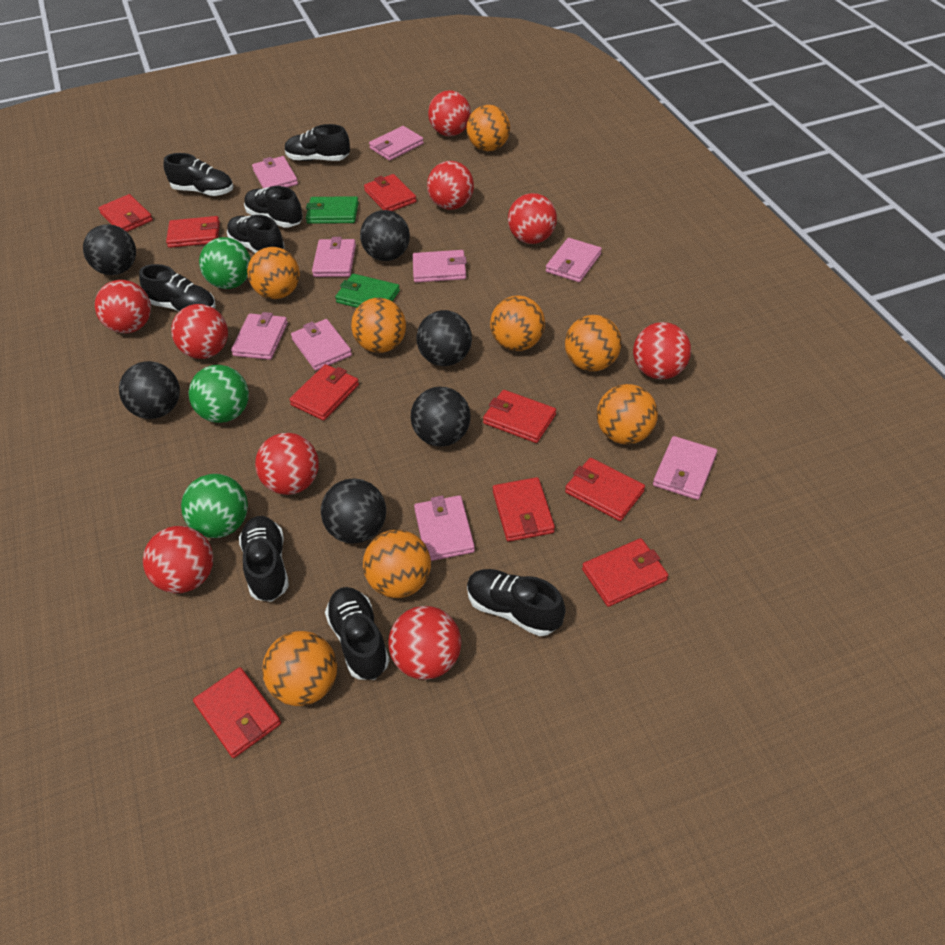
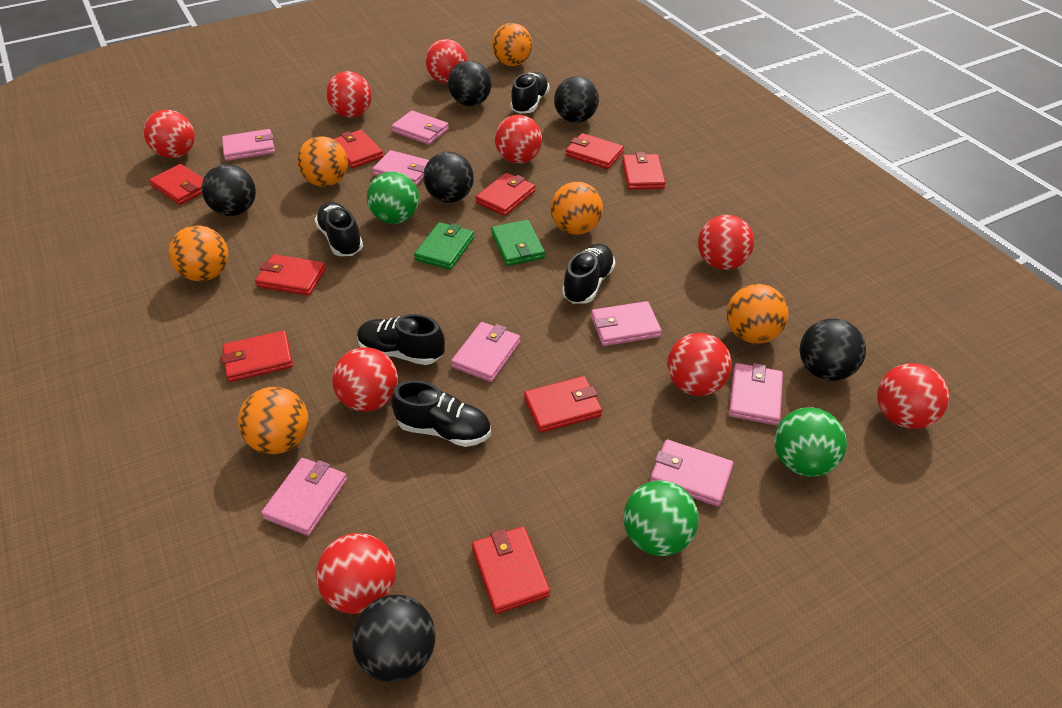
black shoe: 8 -> 5
orange ball: 8 -> 6
pink wallet: 9 -> 8

